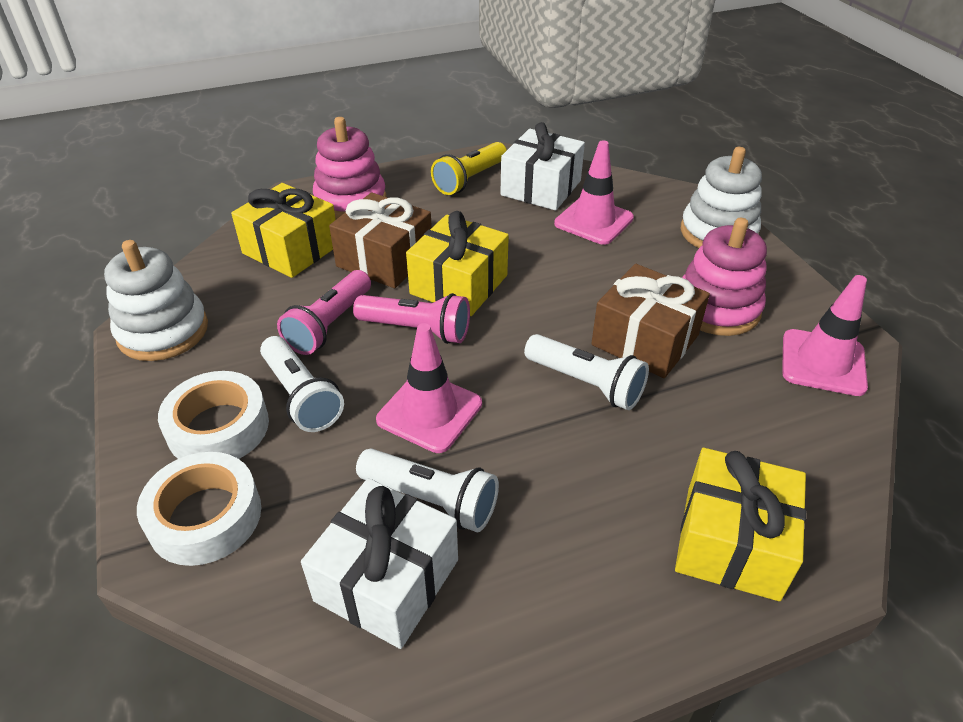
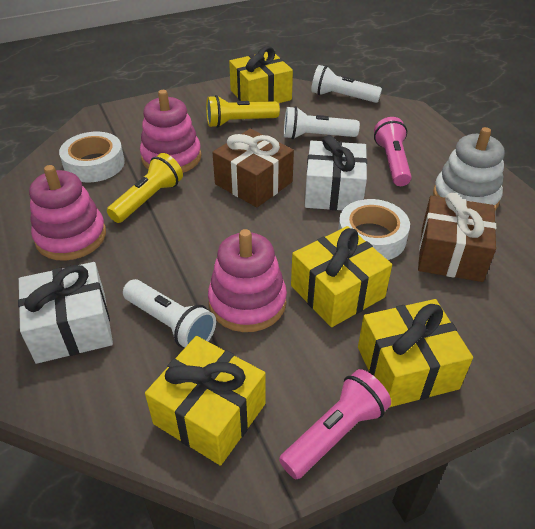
pink stacking toy: 2 -> 3
pink traffic cone: 3 -> 0
white stacking toy: 2 -> 1
yellow flashlight: 1 -> 2
yellow gift: 3 -> 4

